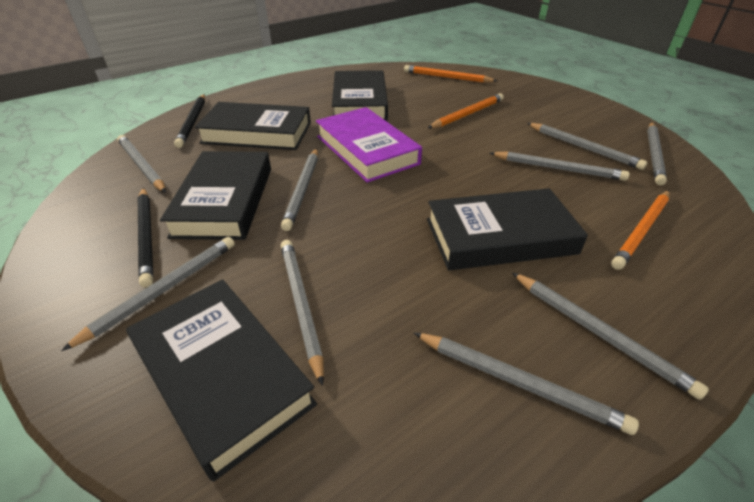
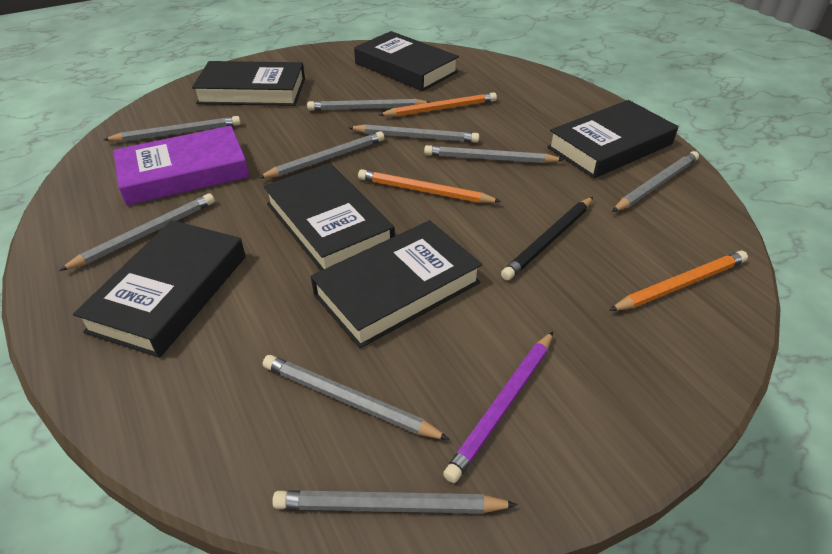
black book: 5 -> 6
black pencil: 2 -> 1
purple pencil: 0 -> 1

